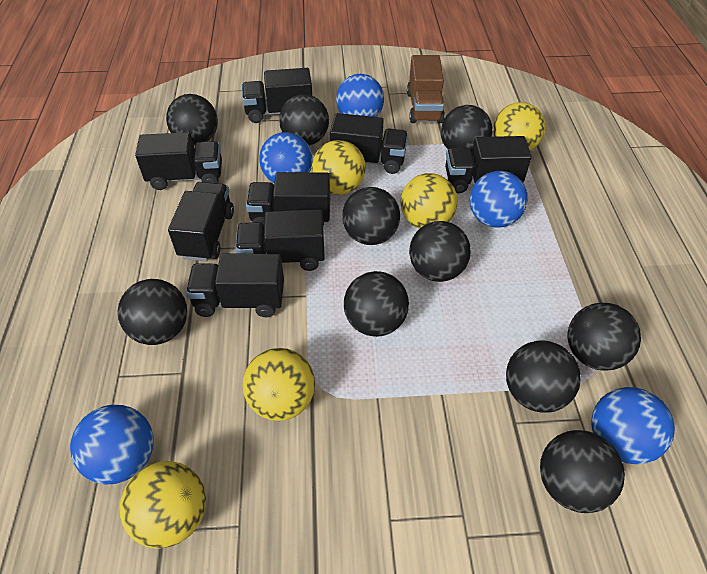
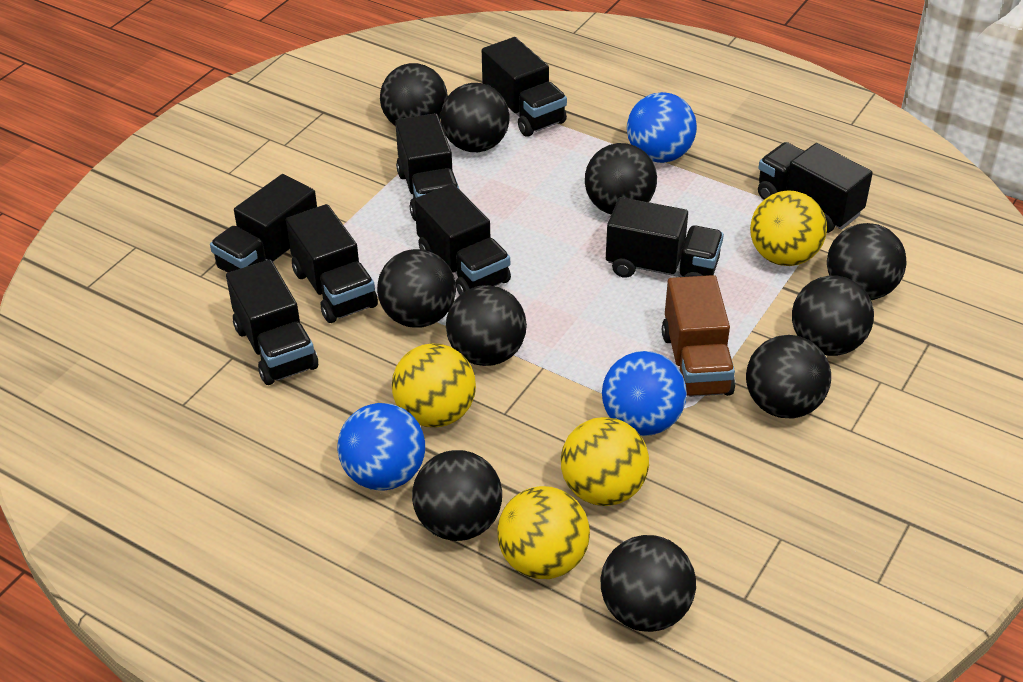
blue ball: 5 -> 3
yellow ball: 5 -> 4

